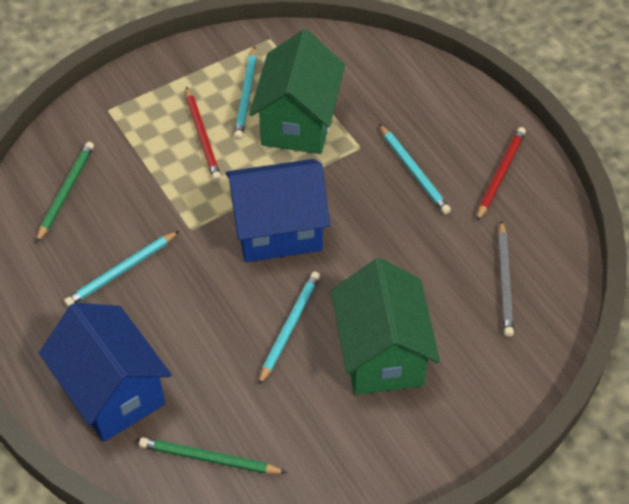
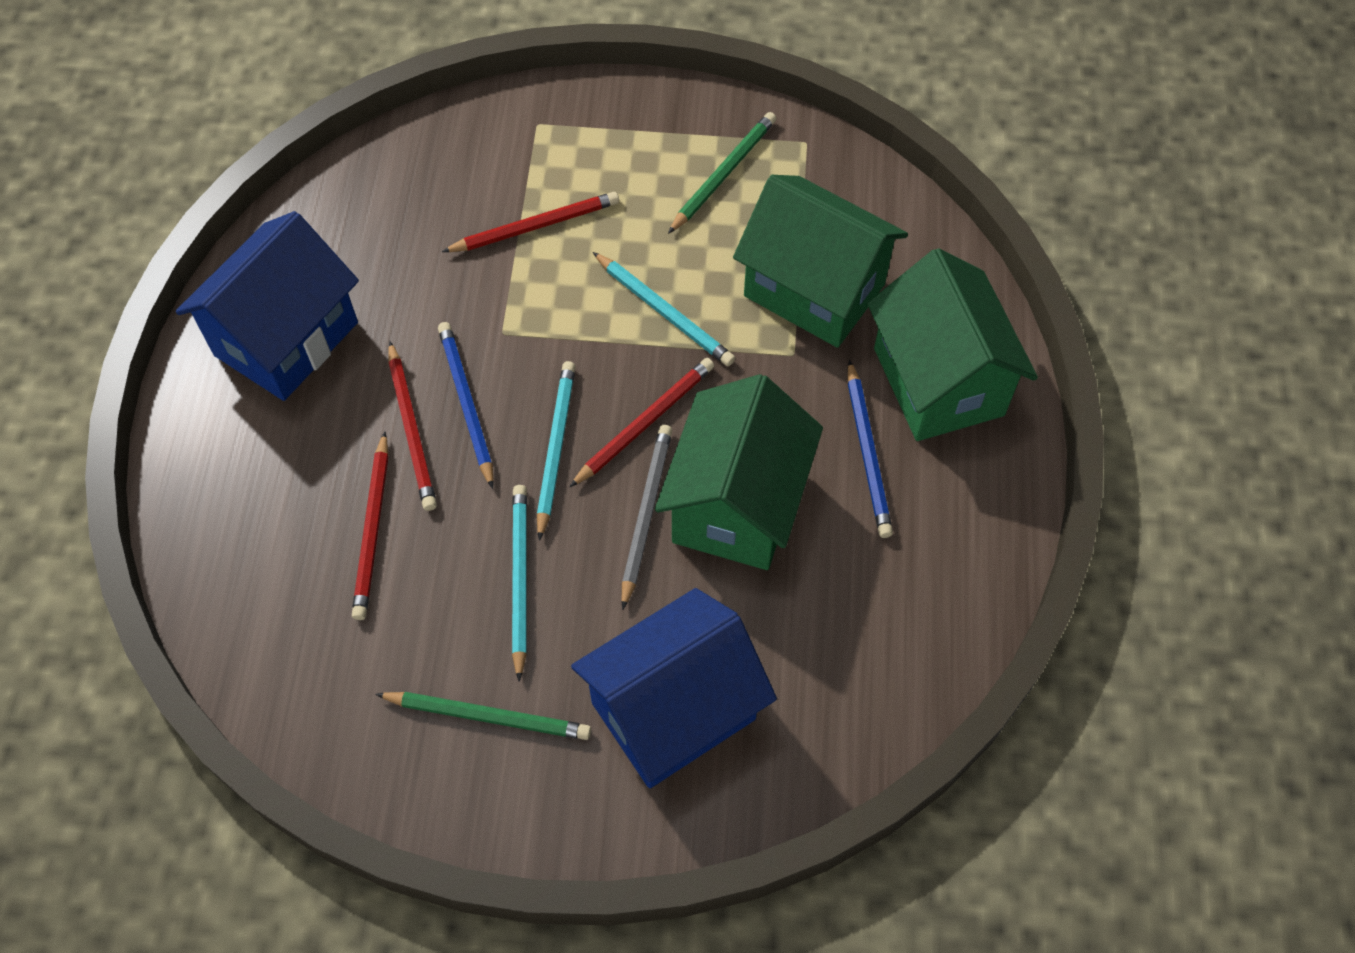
blue pencil: 0 -> 2
green house: 2 -> 3
red pencil: 2 -> 4
turquoise pencil: 4 -> 3

